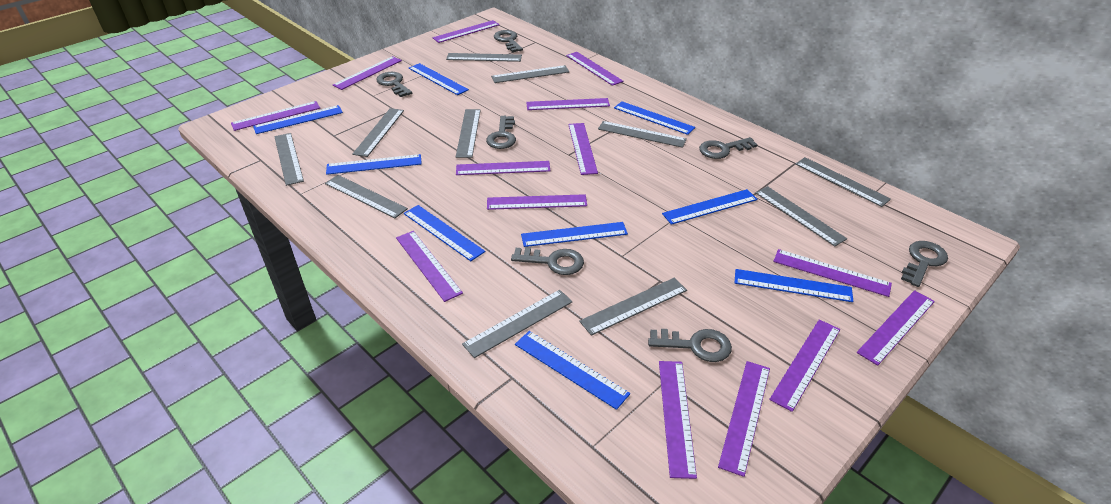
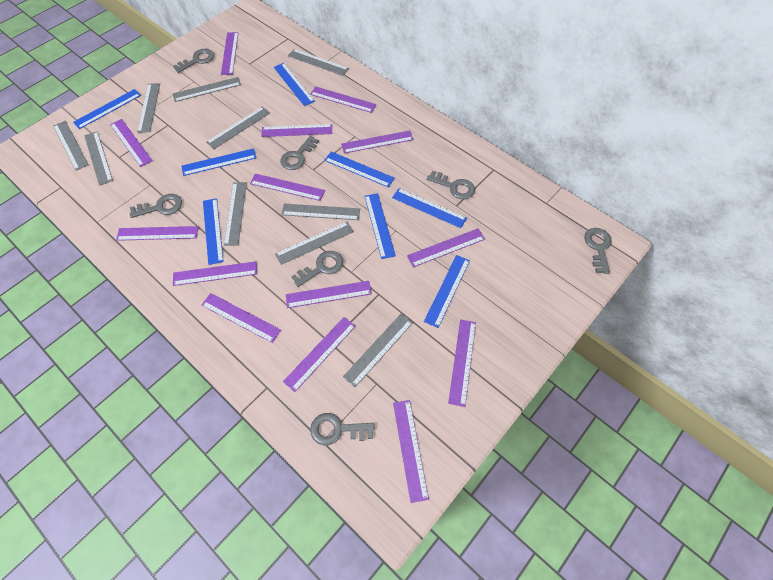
blue ruler: 9 -> 8
grey ruler: 11 -> 10

